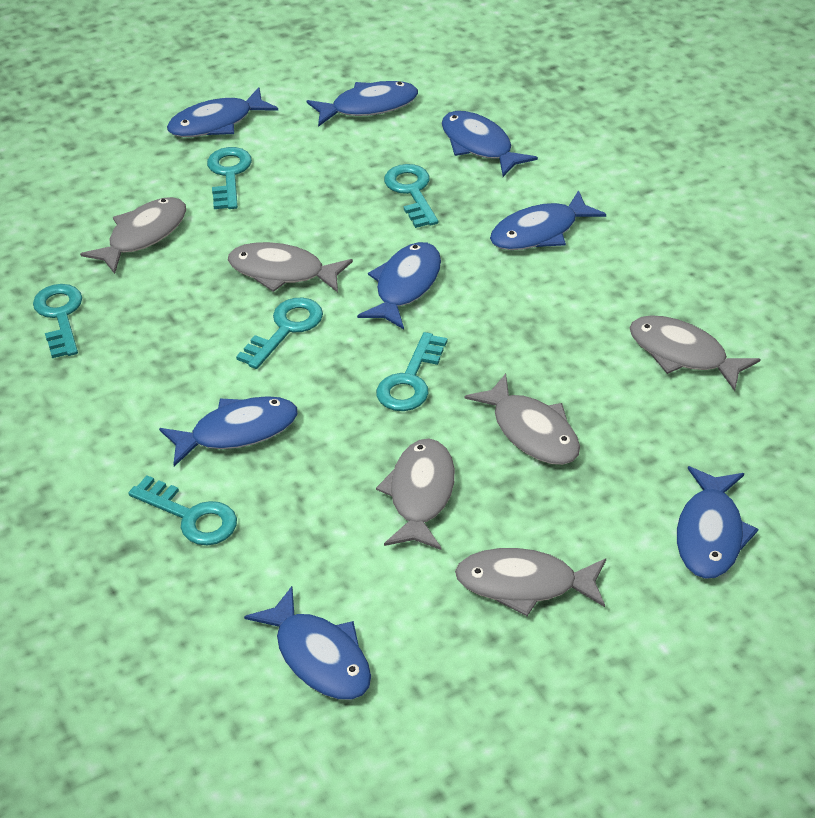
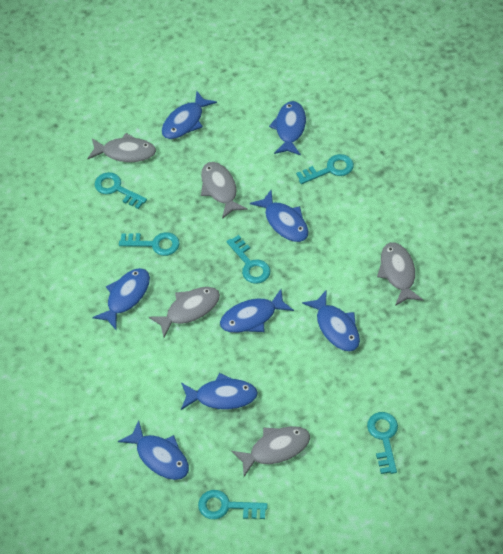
grey fish: 6 -> 5

